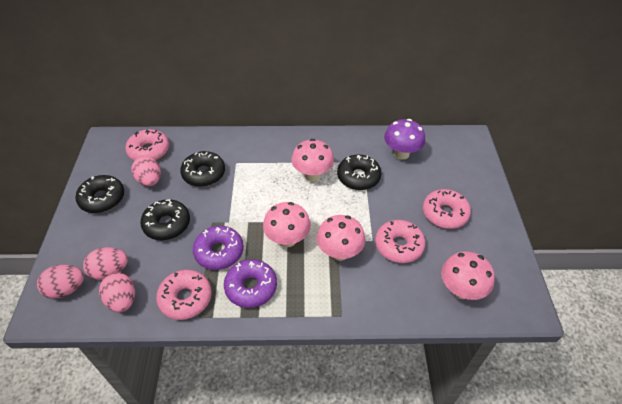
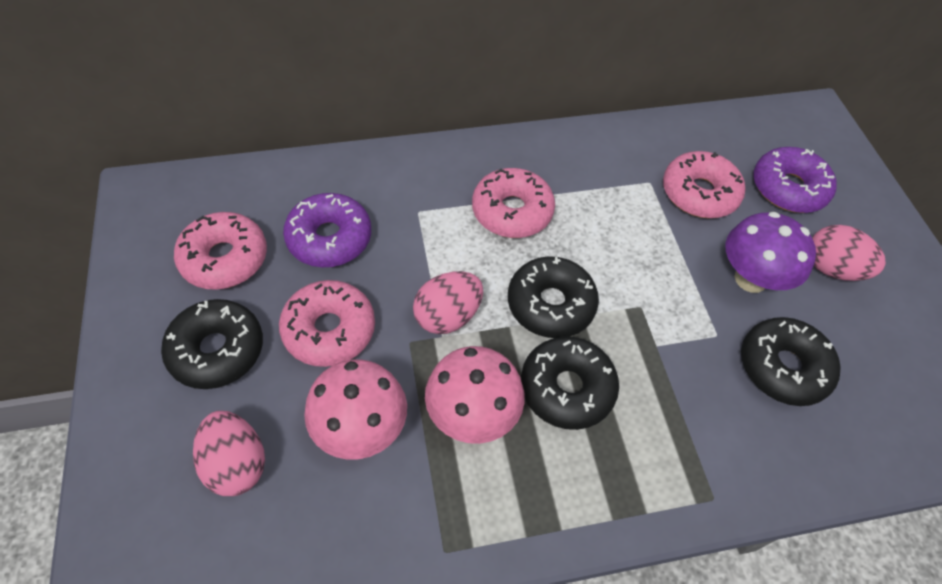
pink egg: 4 -> 3
pink mushroom: 4 -> 2

